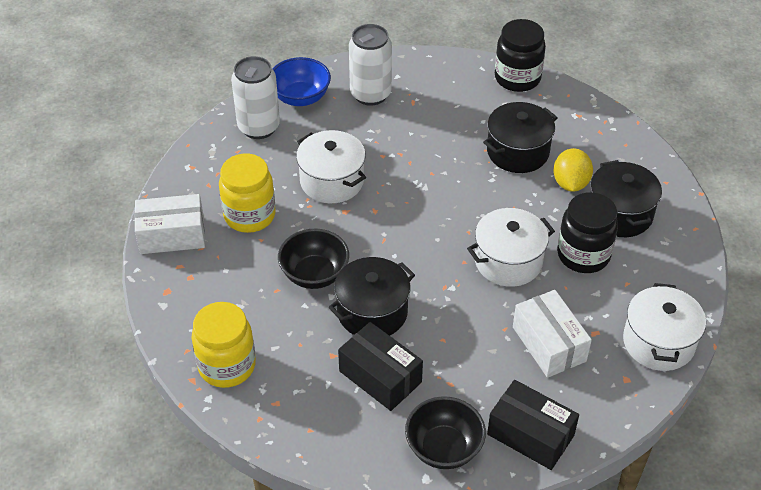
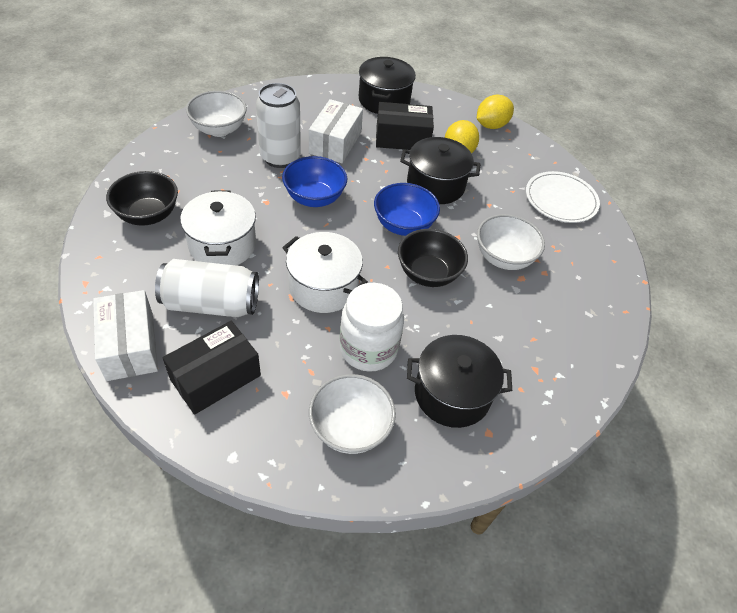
black jar: 2 -> 0
blue bowl: 1 -> 2
white bowl: 0 -> 3
white jar: 0 -> 1
white plate: 0 -> 1
white pot: 3 -> 2
yellow jar: 2 -> 0
yellow lemon: 1 -> 2

